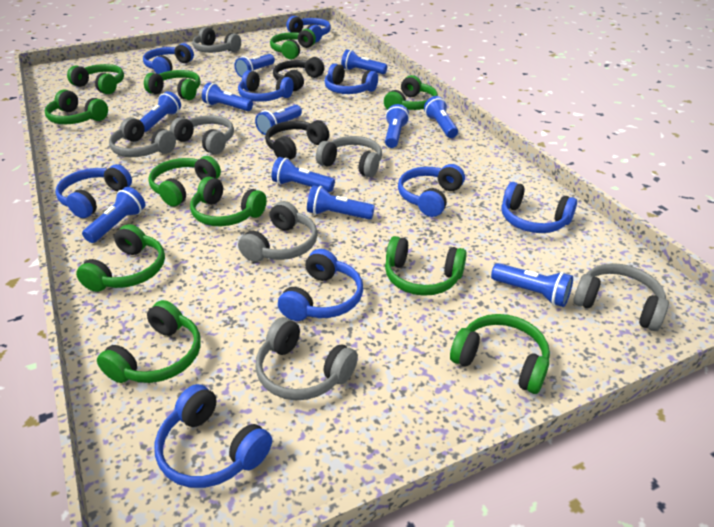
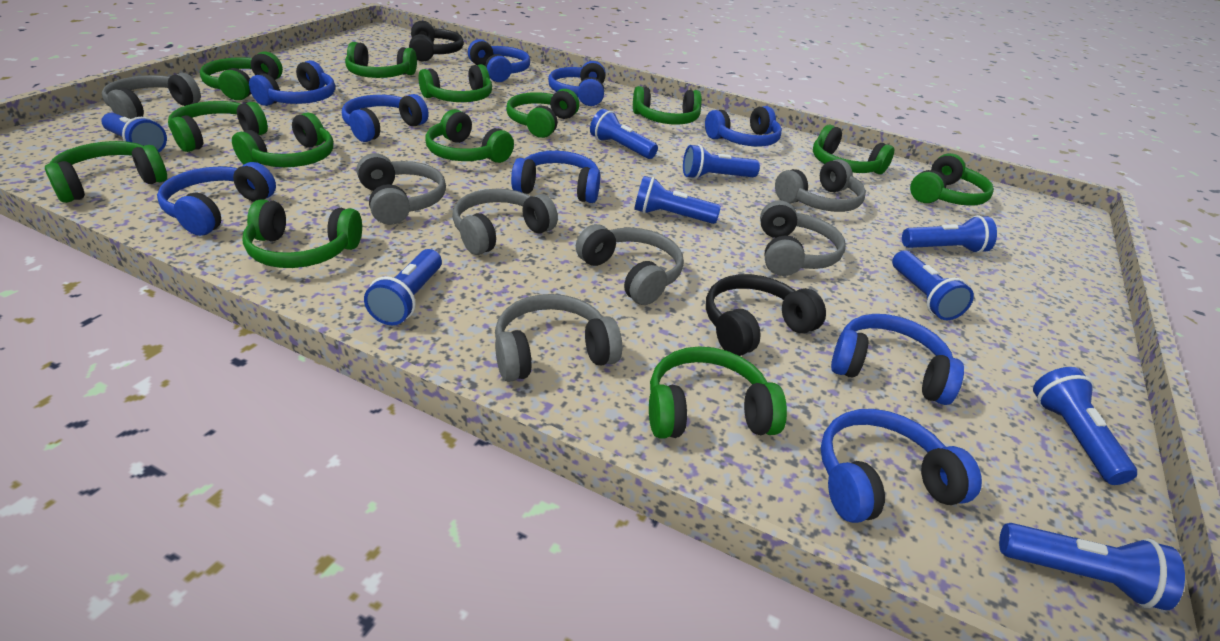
blue flashlight: 11 -> 9
green headphones: 11 -> 13

